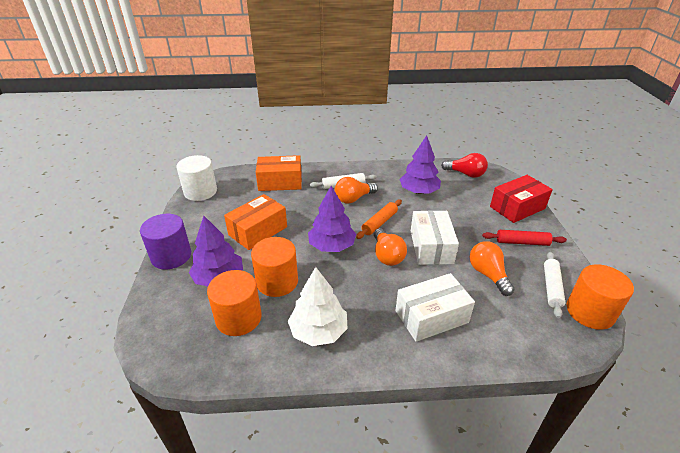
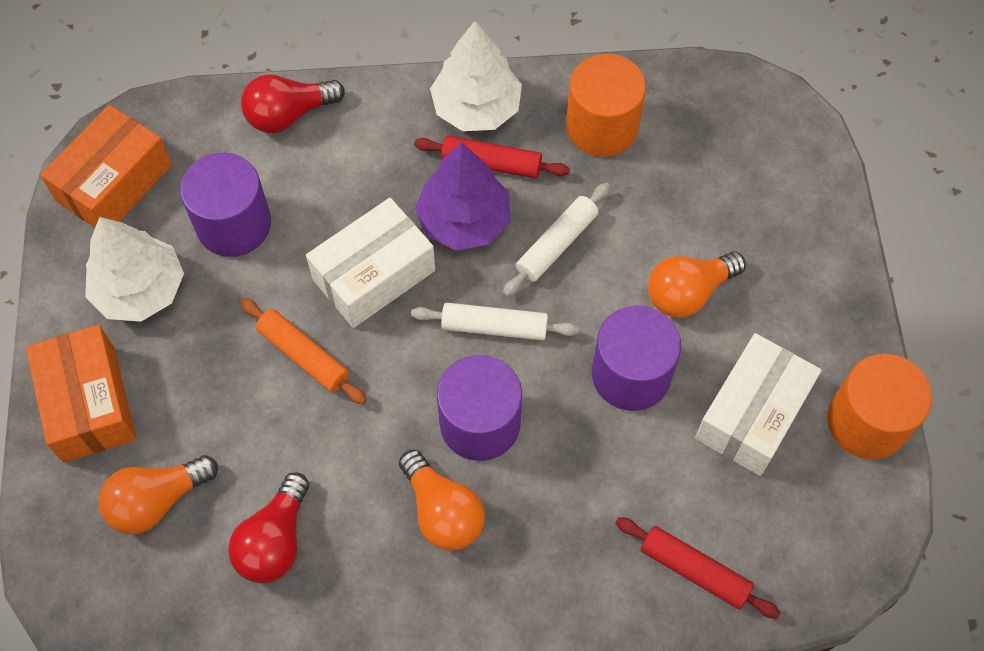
orange cylinder: 3 -> 2
purple cylinder: 1 -> 3
purple tree: 3 -> 1
red box: 1 -> 0
red light bulb: 1 -> 2
red rolling pin: 1 -> 2
white cylinder: 1 -> 0
white tree: 1 -> 2

